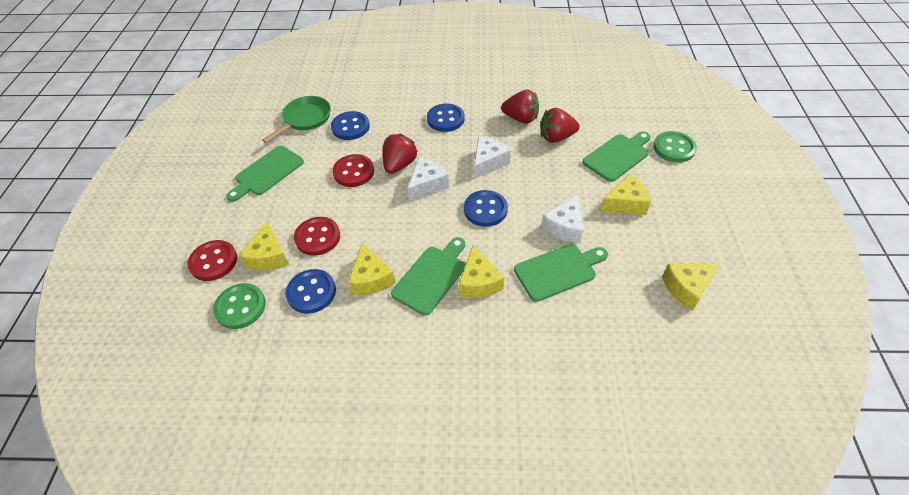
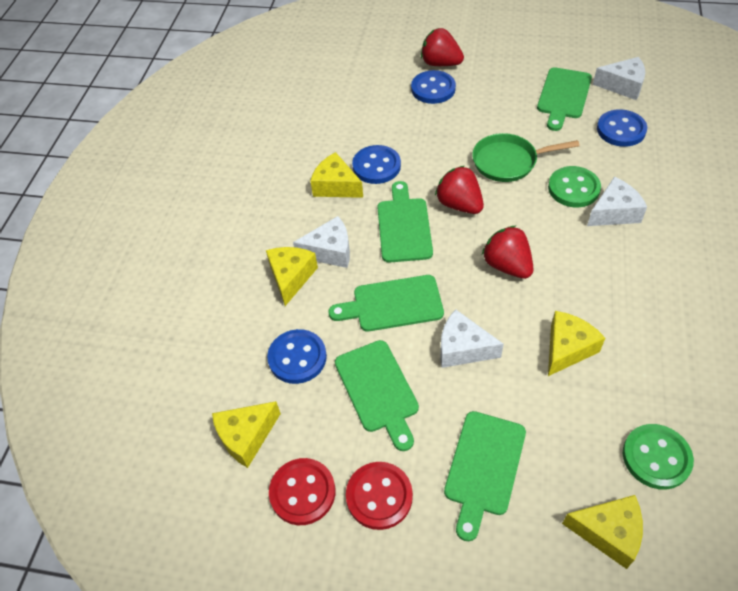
green cutting board: 4 -> 5
red button: 3 -> 2
white cheese: 3 -> 4

